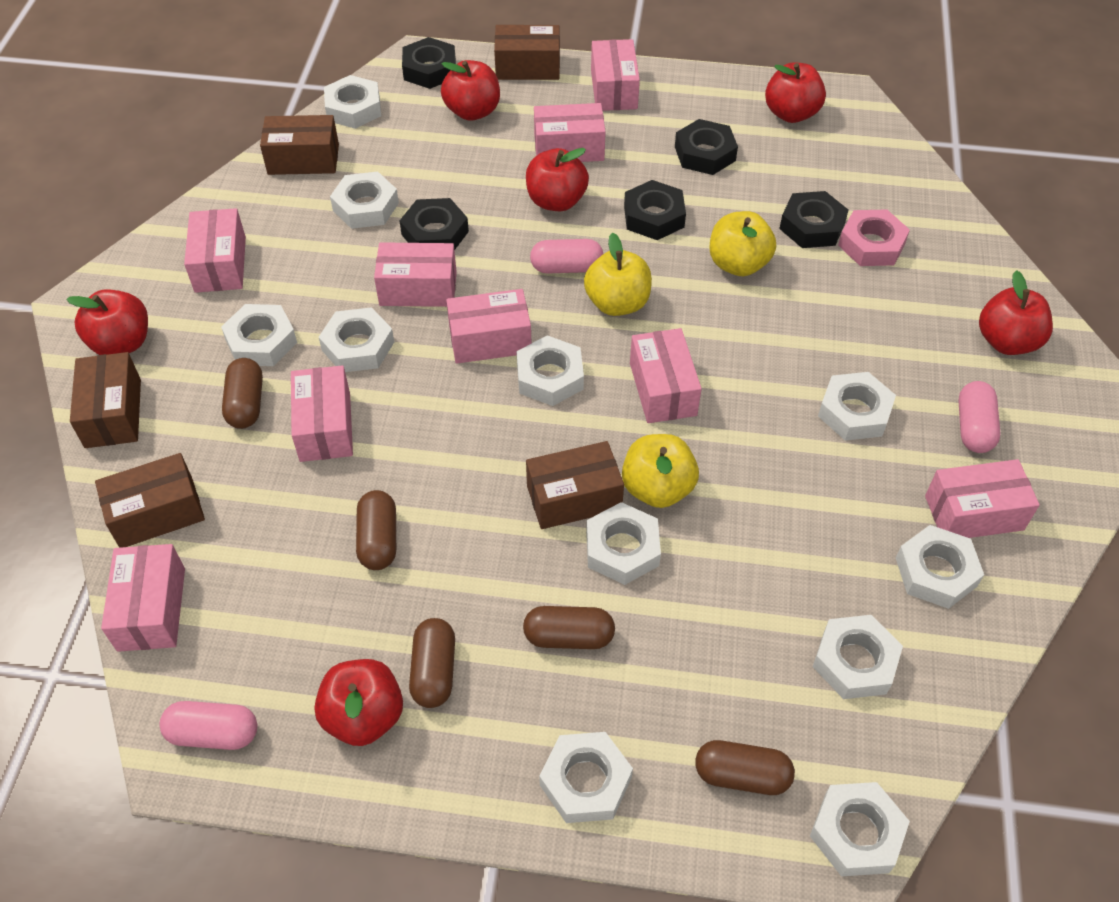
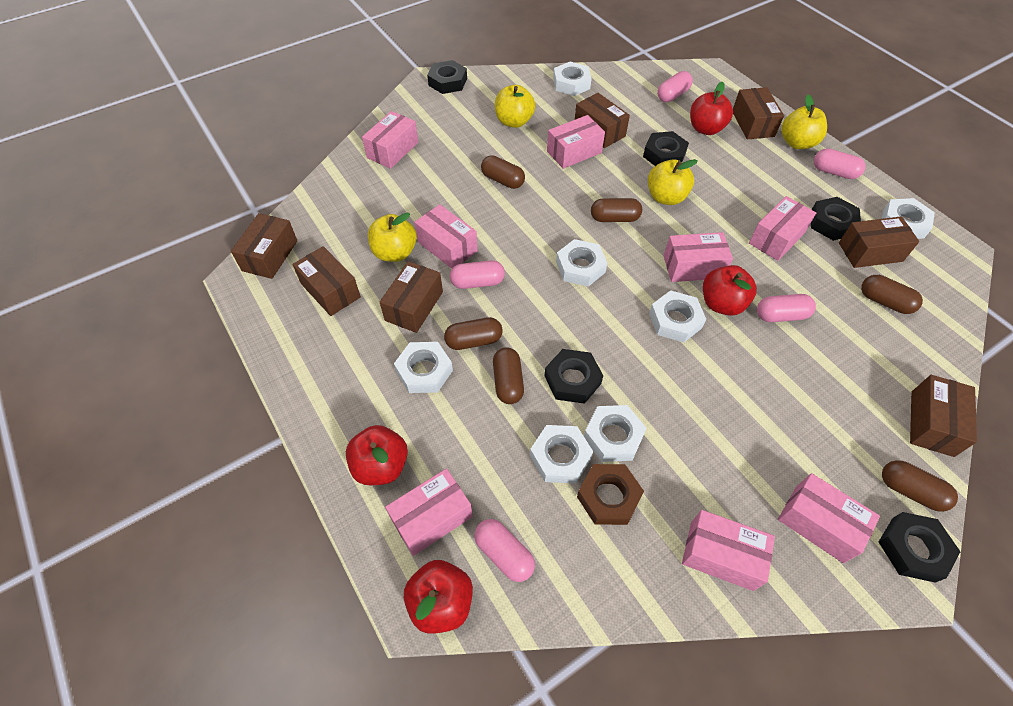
brown box: 5 -> 7
brown capsule: 5 -> 6
brown nut: 0 -> 1
pink box: 9 -> 8
pink capsule: 3 -> 5
pink nut: 1 -> 0
red apple: 6 -> 4
white nut: 11 -> 7
yellow apple: 3 -> 4

